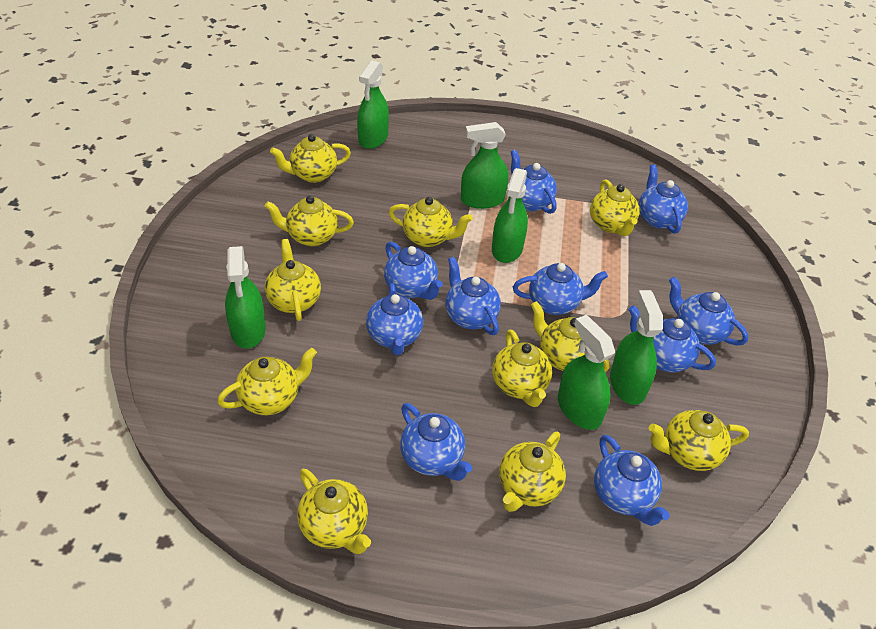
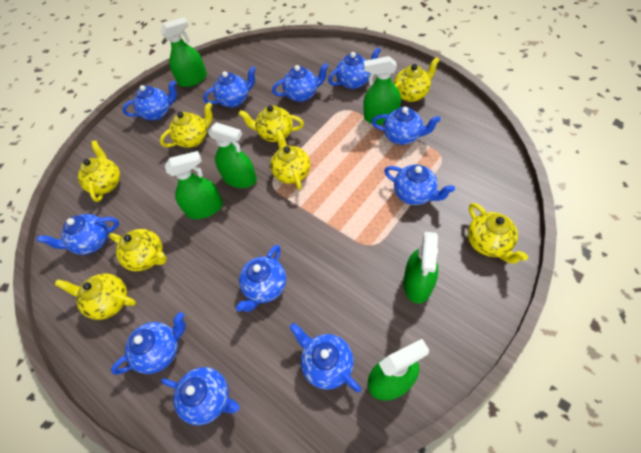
blue teapot: 10 -> 11
yellow teapot: 11 -> 8

